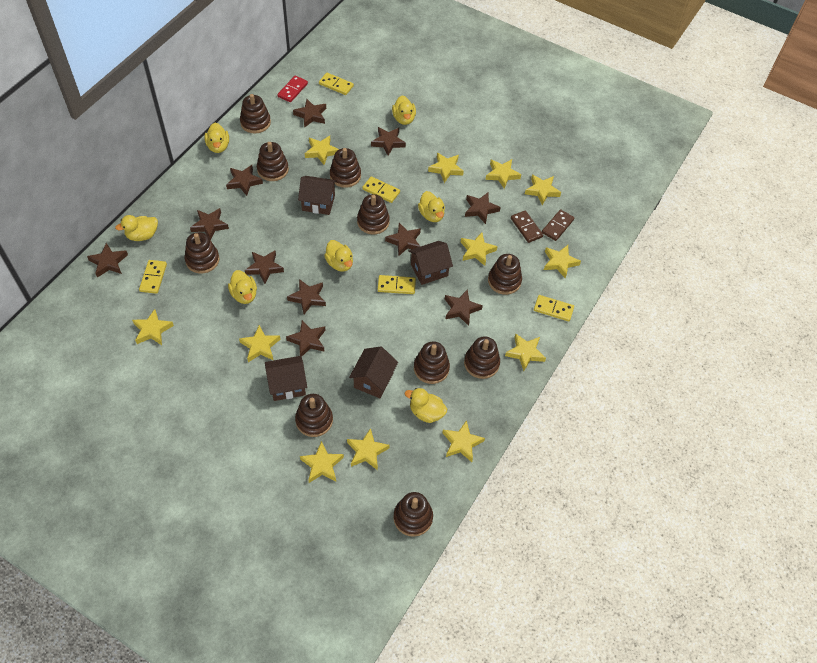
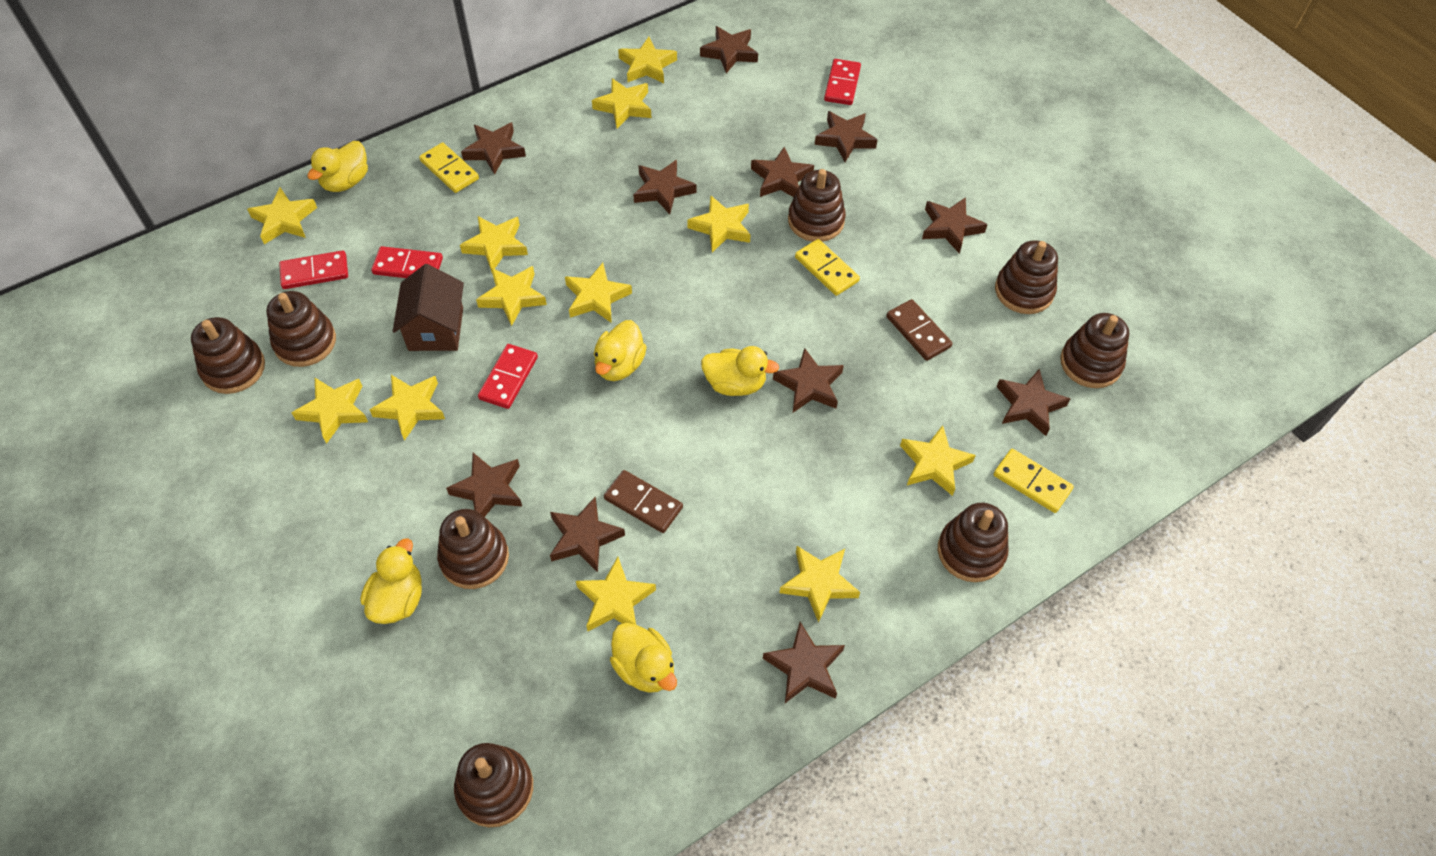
brown house: 4 -> 1
brown stacking toy: 10 -> 8
red domino: 1 -> 4
yellow domino: 5 -> 3
yellow duck: 7 -> 5

